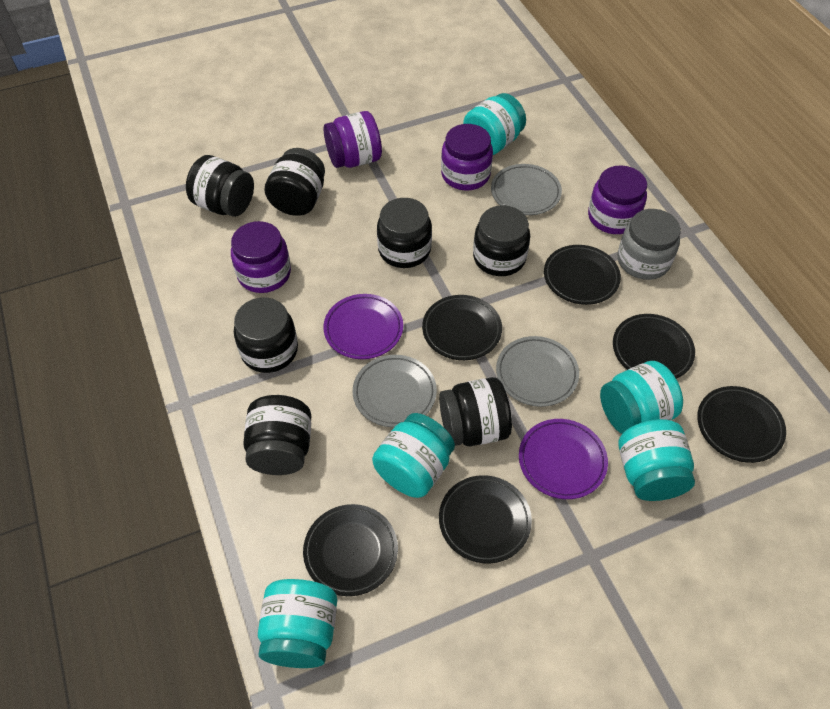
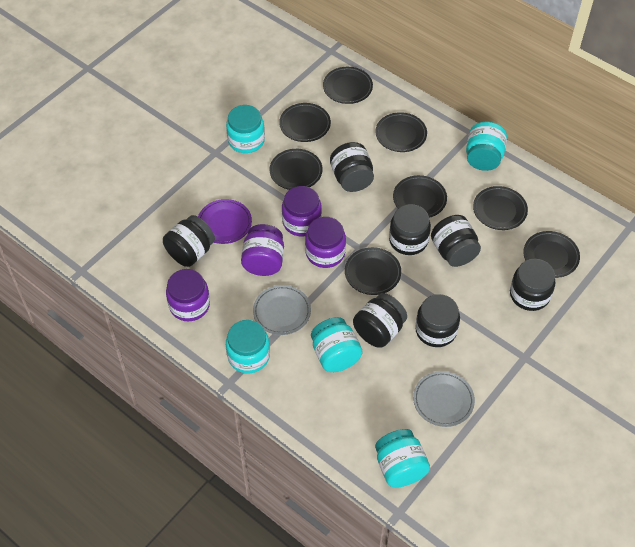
black plate: 6 -> 8
grey jar: 1 -> 0
grey plate: 3 -> 2
purple plate: 2 -> 1

